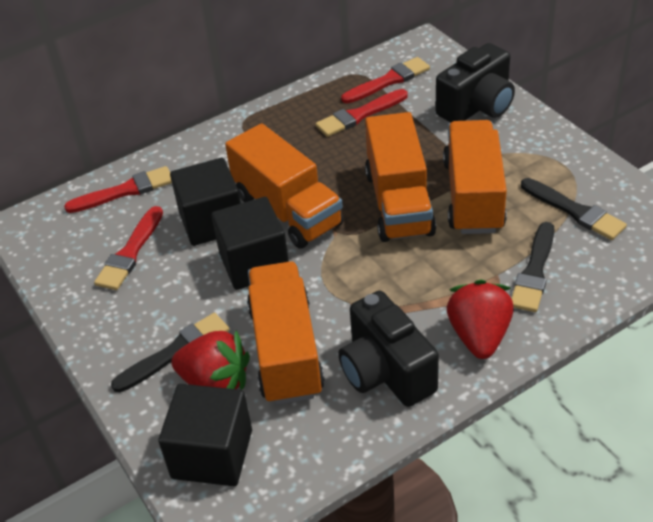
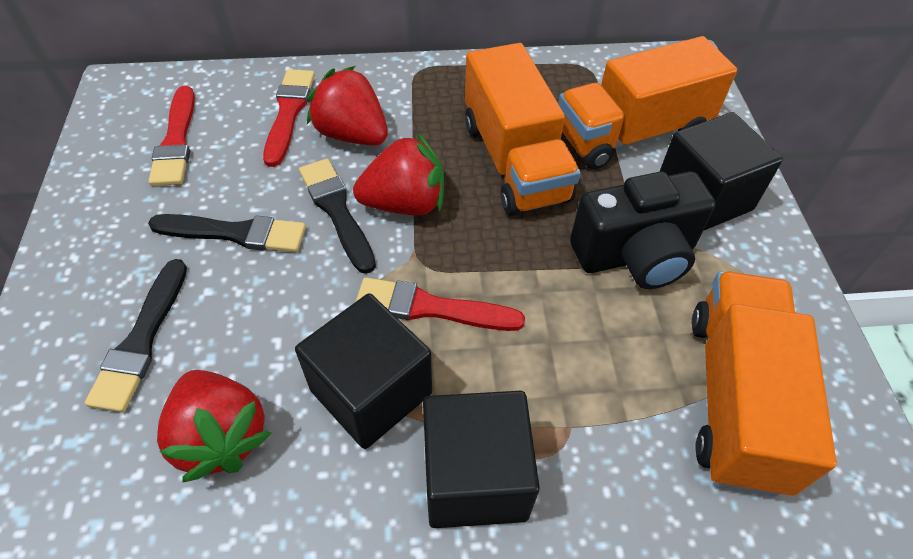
black camera: 2 -> 1
orange truck: 4 -> 3
red brush: 4 -> 3
red strawberry: 2 -> 3

